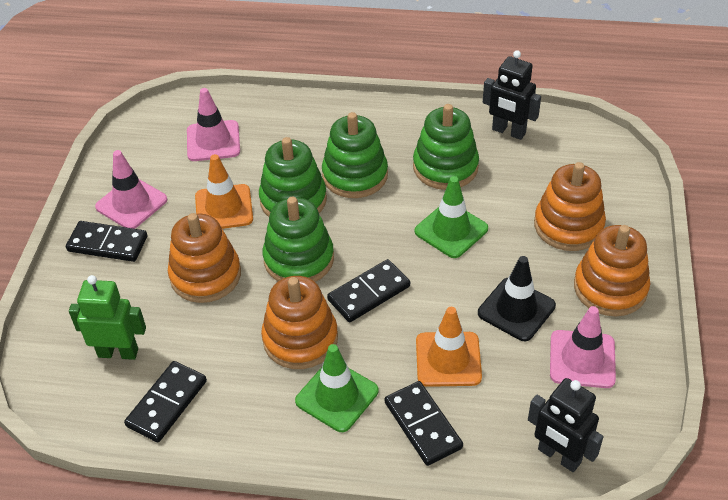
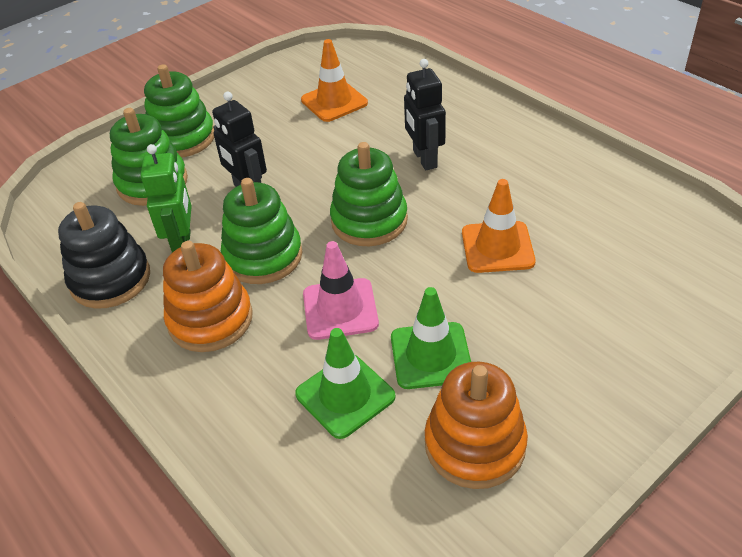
black domino: 4 -> 0
black stacking toy: 0 -> 1
black traffic cone: 1 -> 0
orange stacking toy: 4 -> 2
pink traffic cone: 3 -> 1

